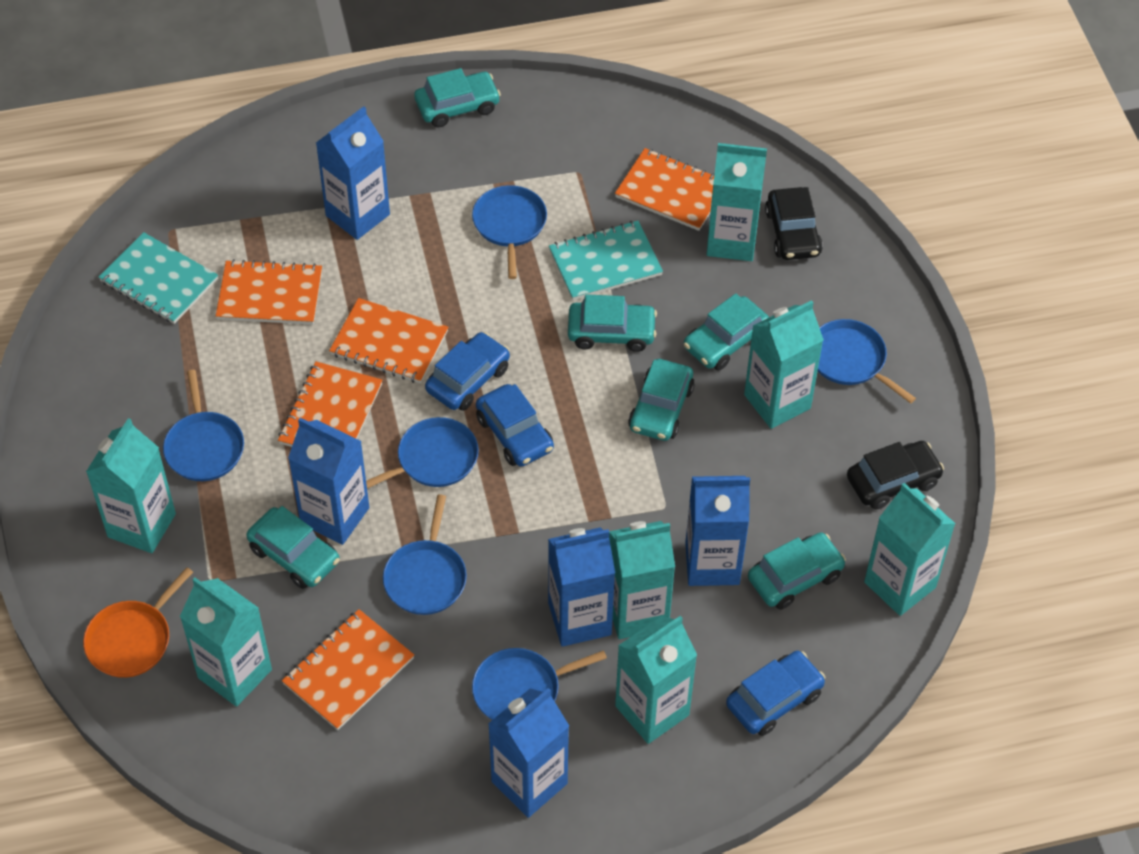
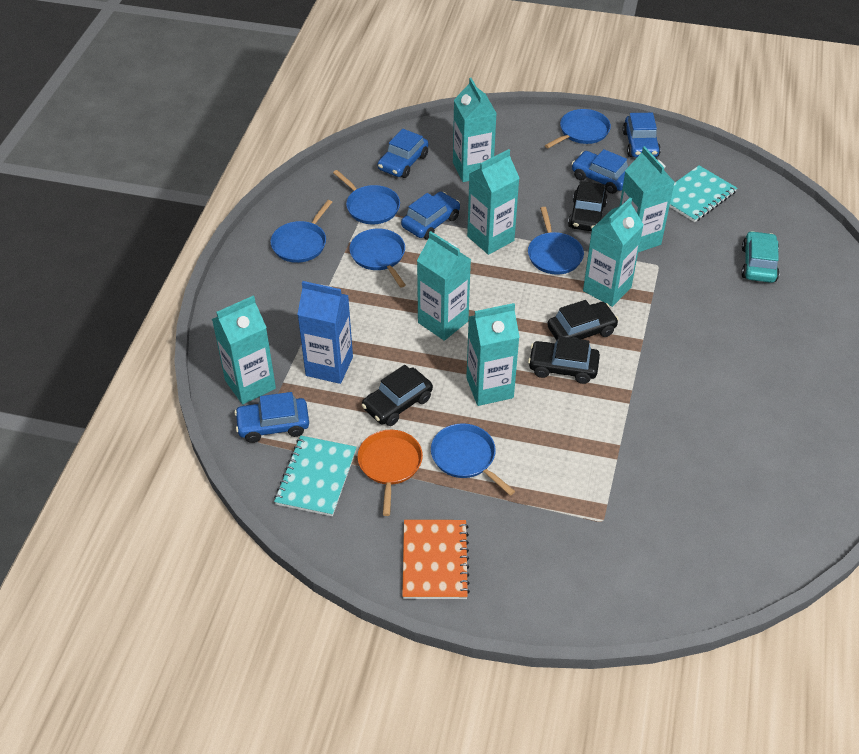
black car: 2 -> 4
blue car: 3 -> 5
blue carton: 5 -> 1
orange notebook: 5 -> 1
turquoise car: 6 -> 1

